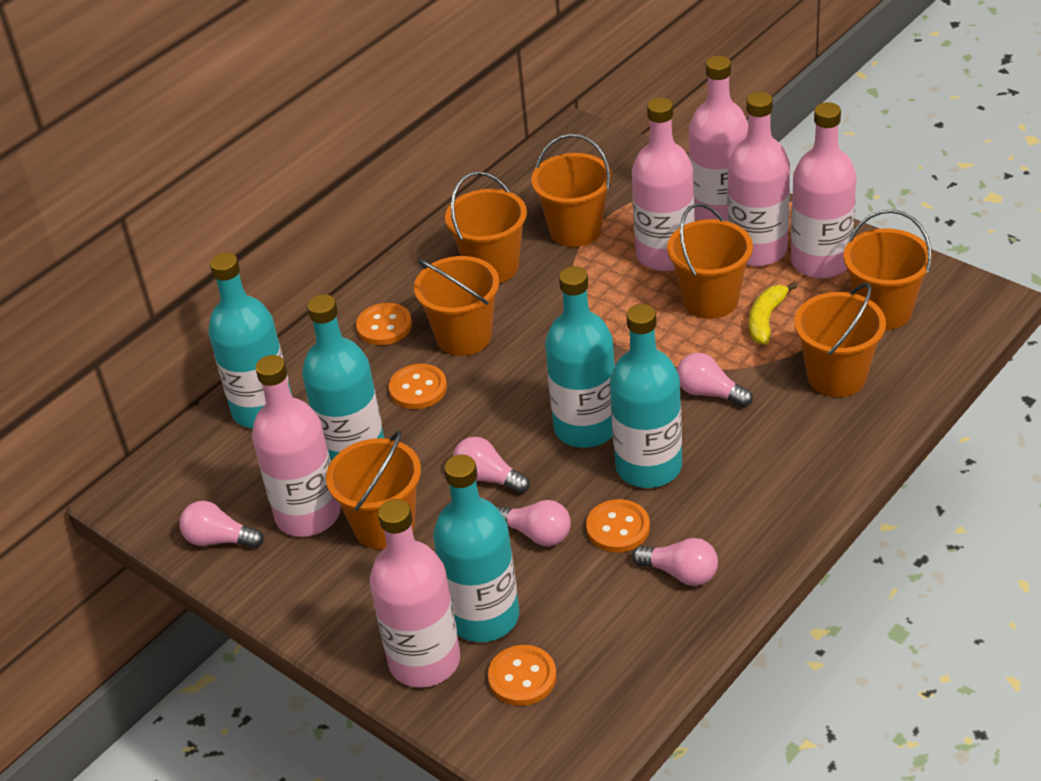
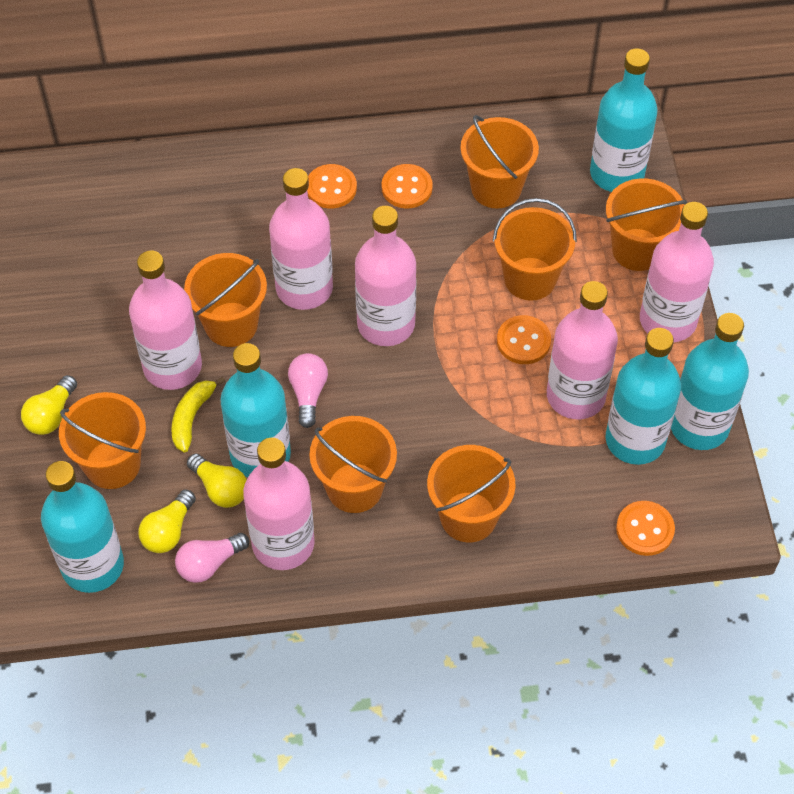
pink light bulb: 5 -> 2
yellow light bulb: 0 -> 3

